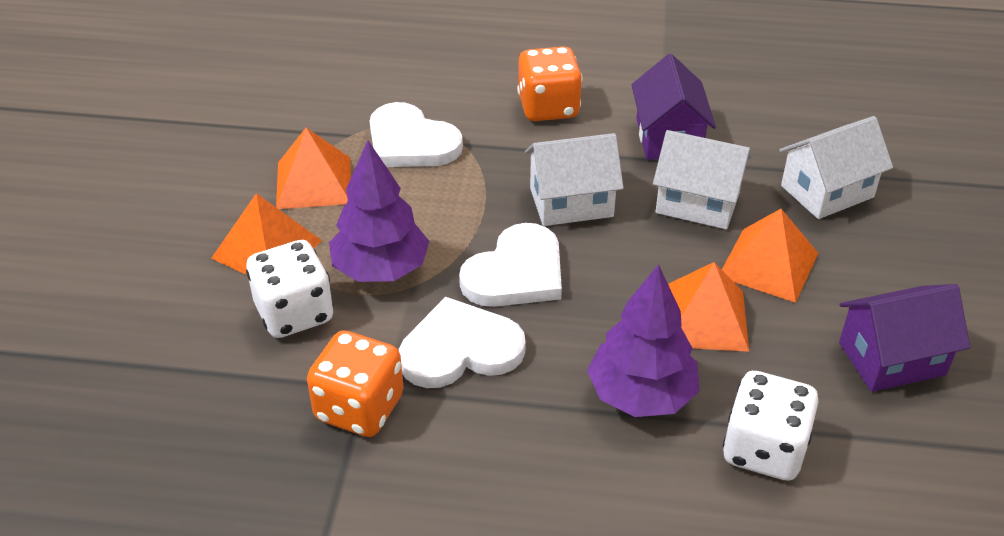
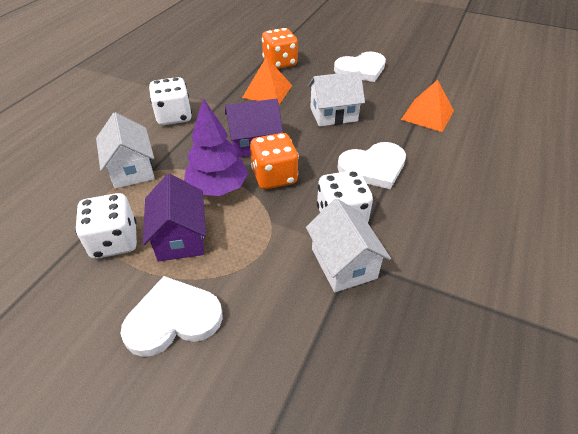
orange pyramid: 4 -> 2
purple tree: 2 -> 1
white dice: 2 -> 3

